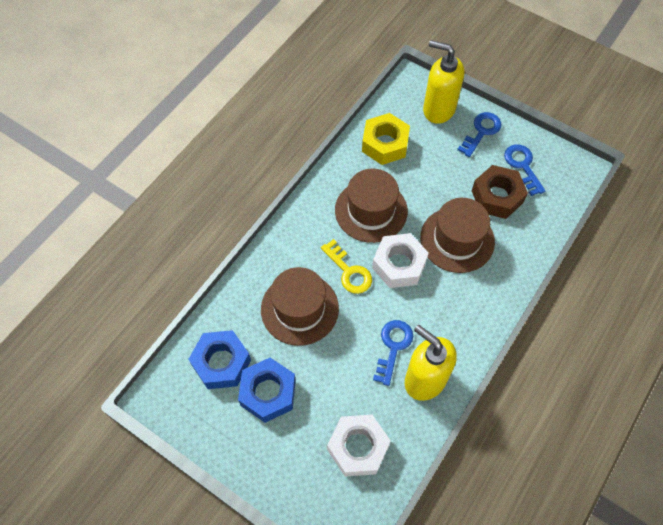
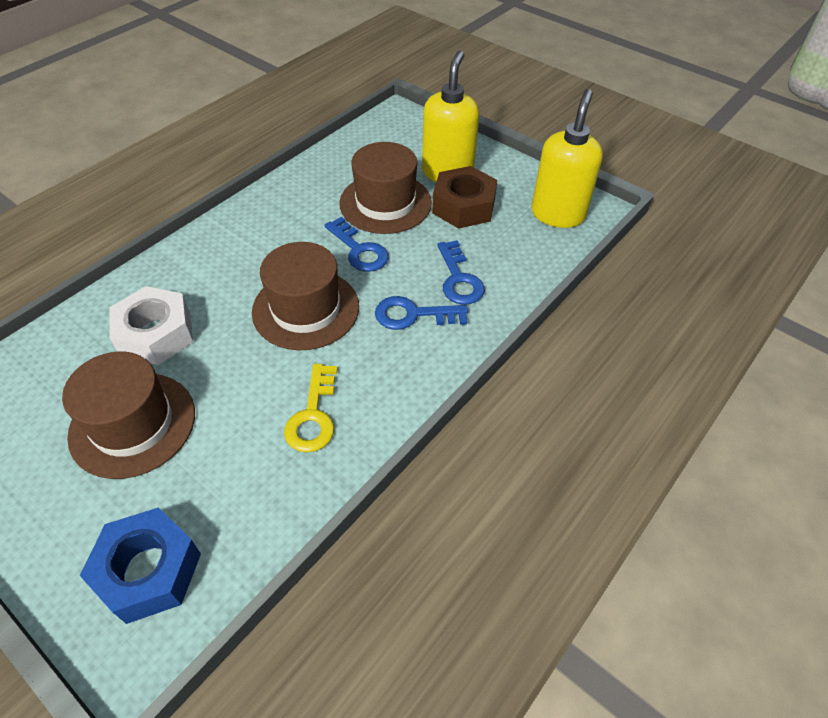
blue nut: 2 -> 1
white nut: 2 -> 1
yellow nut: 1 -> 0

